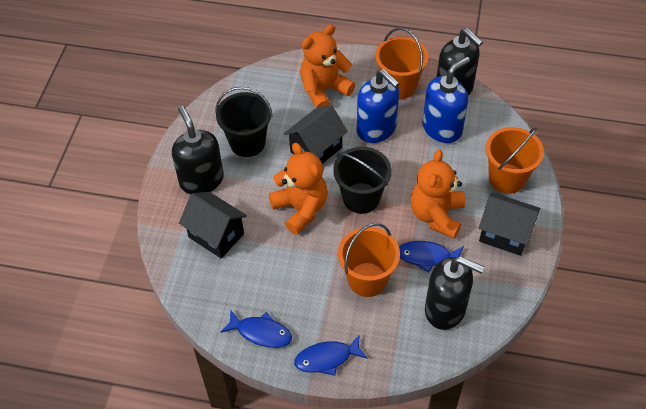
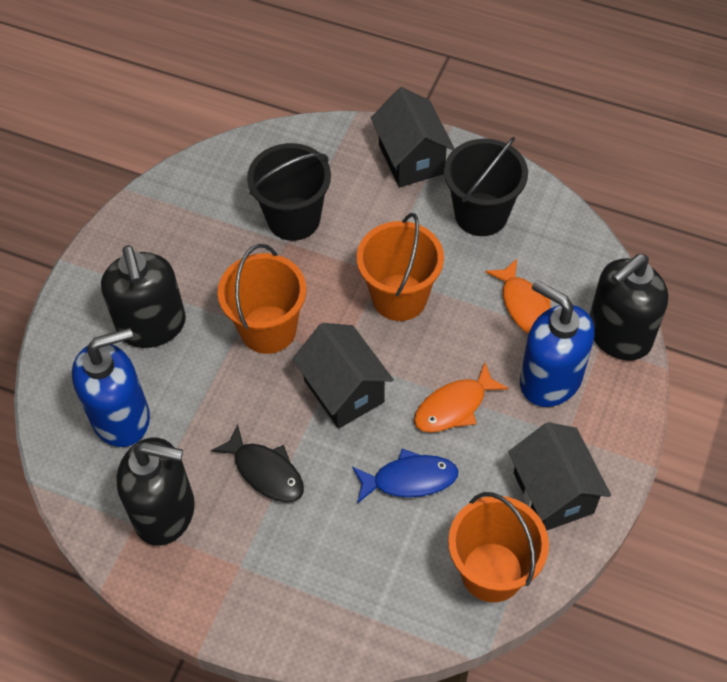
black fish: 0 -> 1
blue fish: 3 -> 1
orange fish: 0 -> 2
orange teddy bear: 3 -> 0

